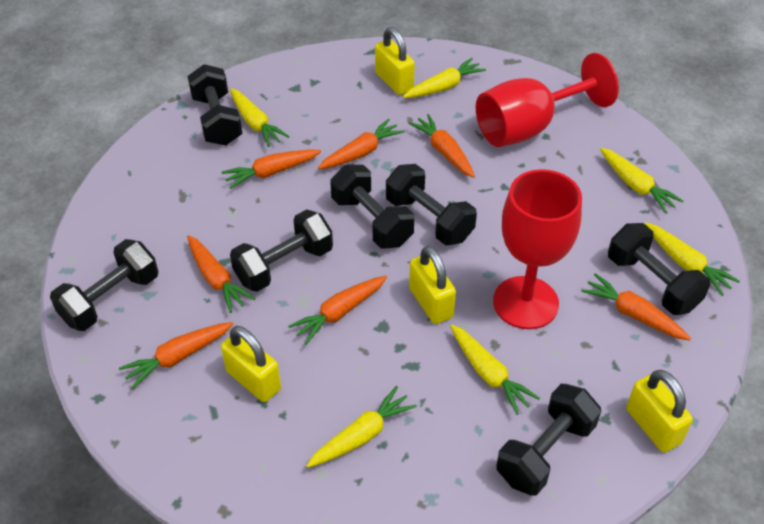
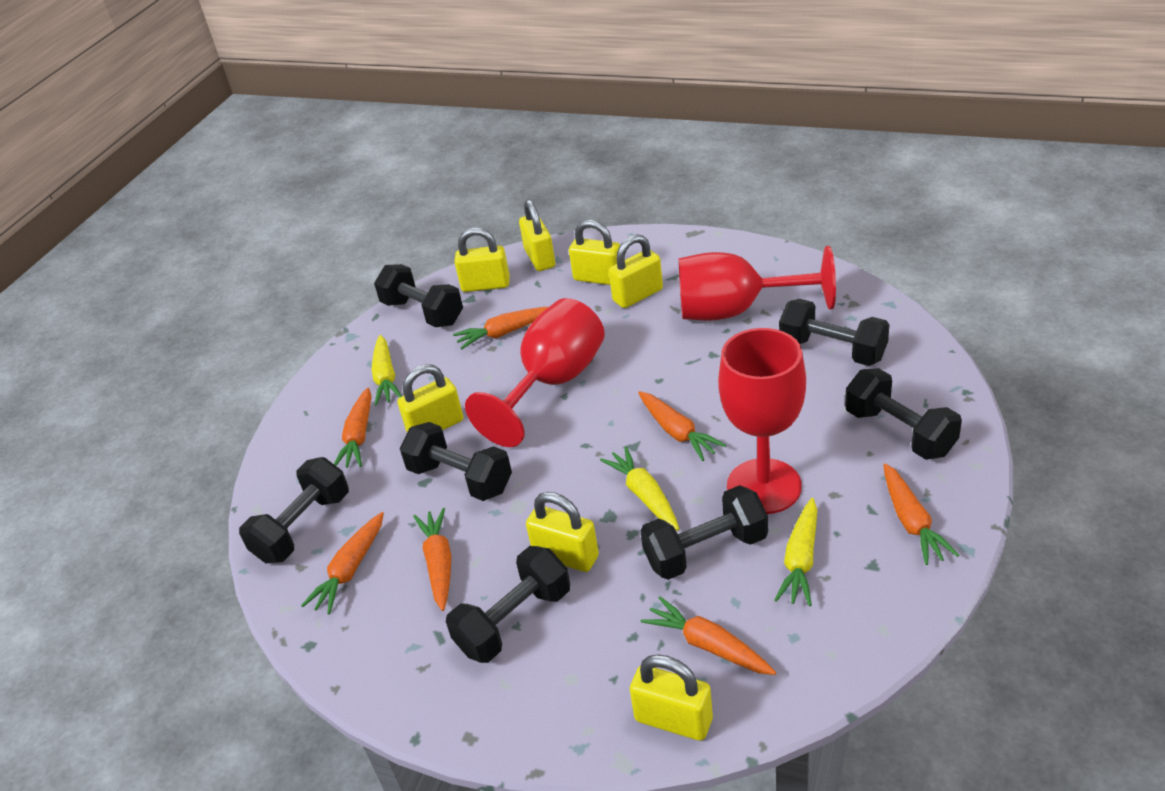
red goblet: 2 -> 3
yellow carrot: 6 -> 3
yellow padlock: 4 -> 7

